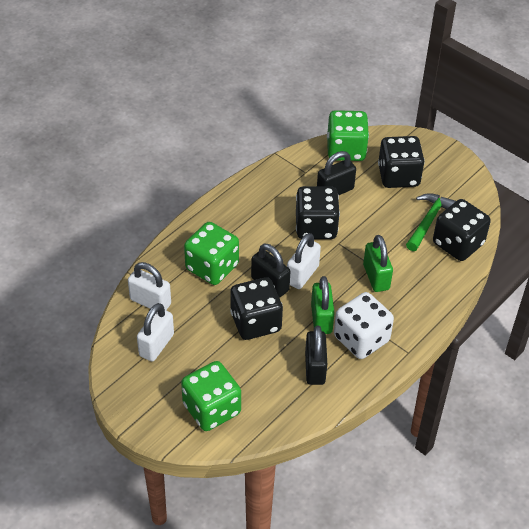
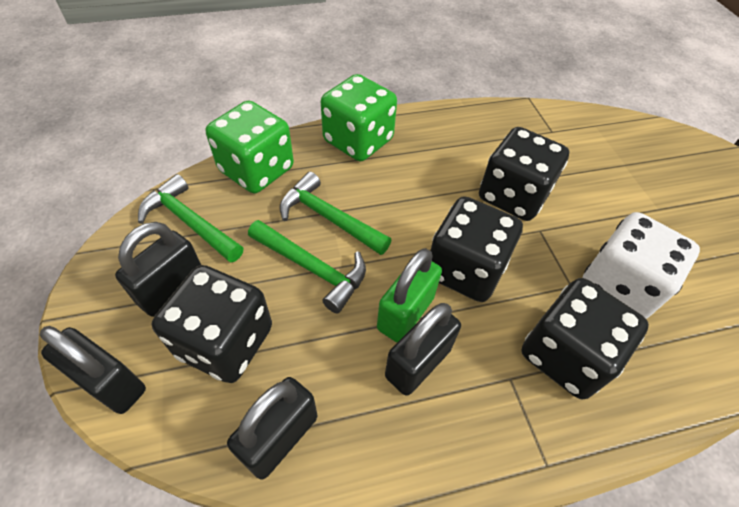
black padlock: 3 -> 4
green dice: 3 -> 2
green hammer: 1 -> 3
green padlock: 2 -> 1
white padlock: 3 -> 0

